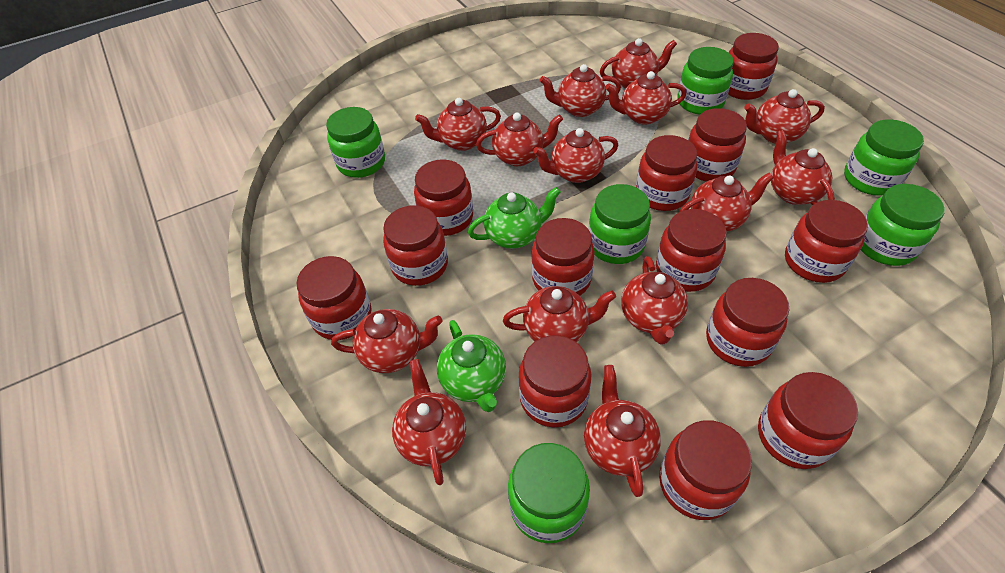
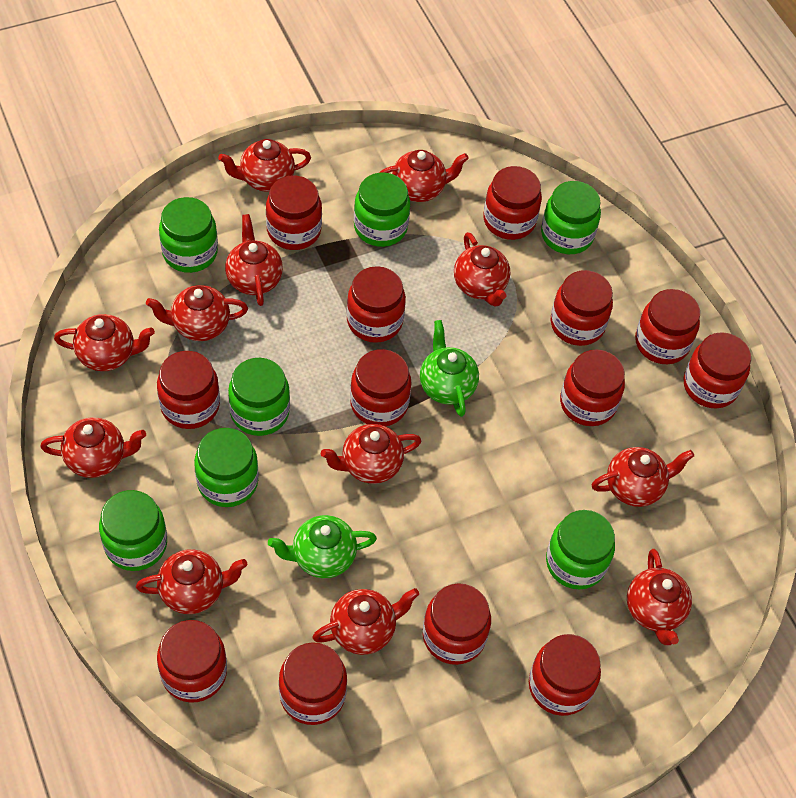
green jar: 6 -> 7
red teapot: 14 -> 12

